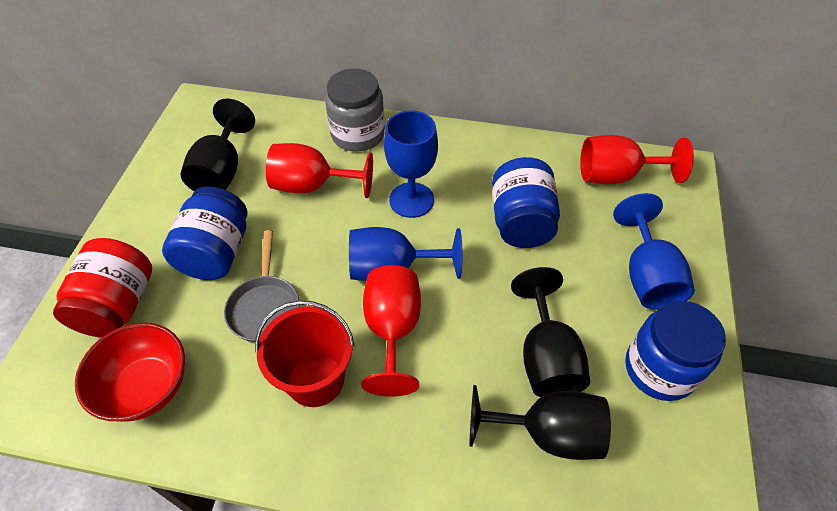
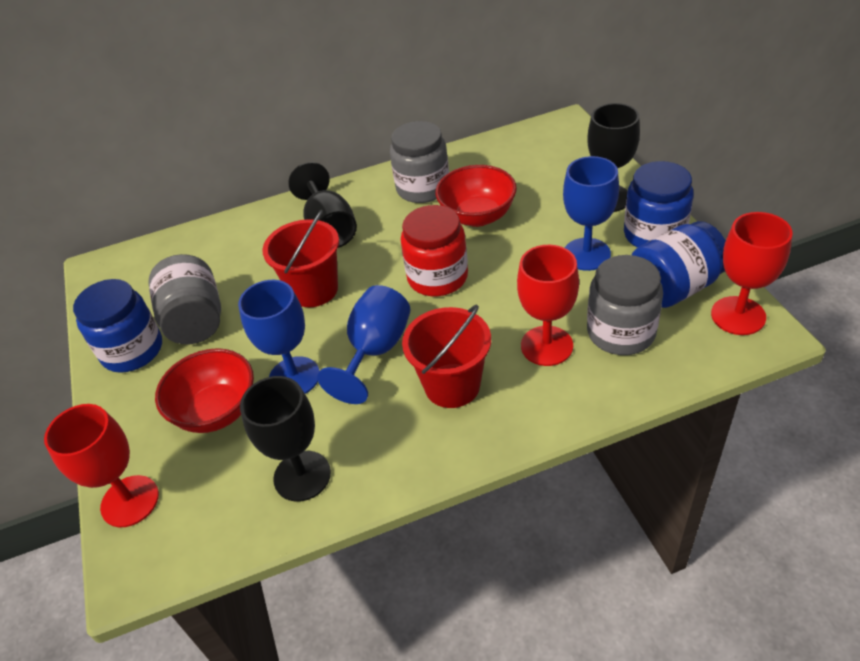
grey jar: 1 -> 3
grey pan: 1 -> 0
red bowl: 1 -> 2
red bucket: 1 -> 2

